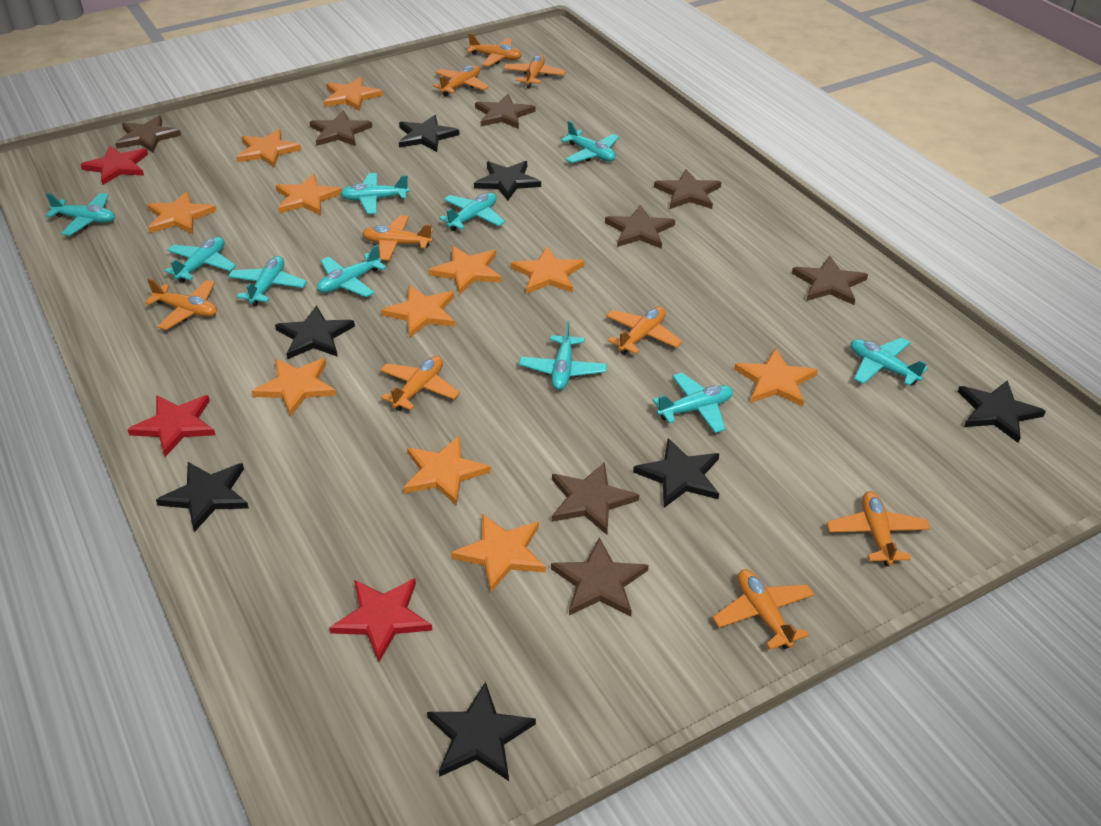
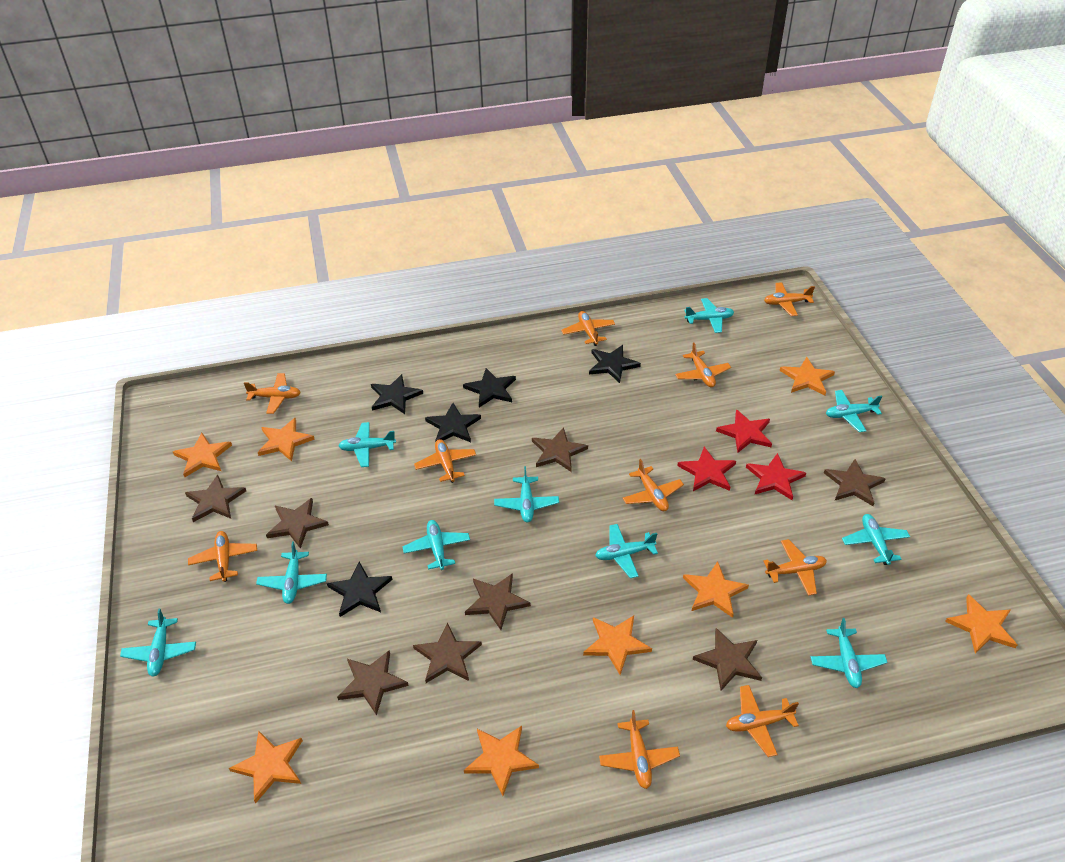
black star: 7 -> 5
orange plane: 9 -> 10
orange star: 11 -> 8

